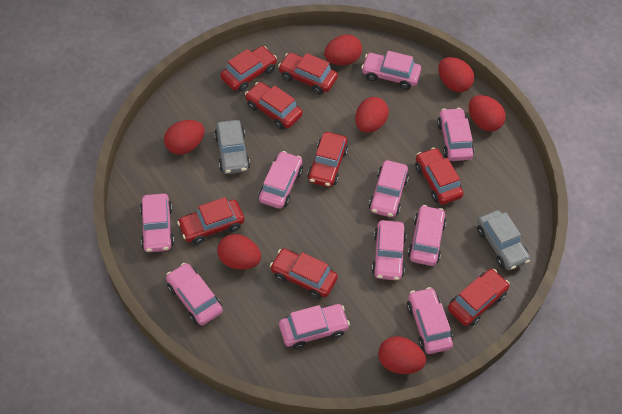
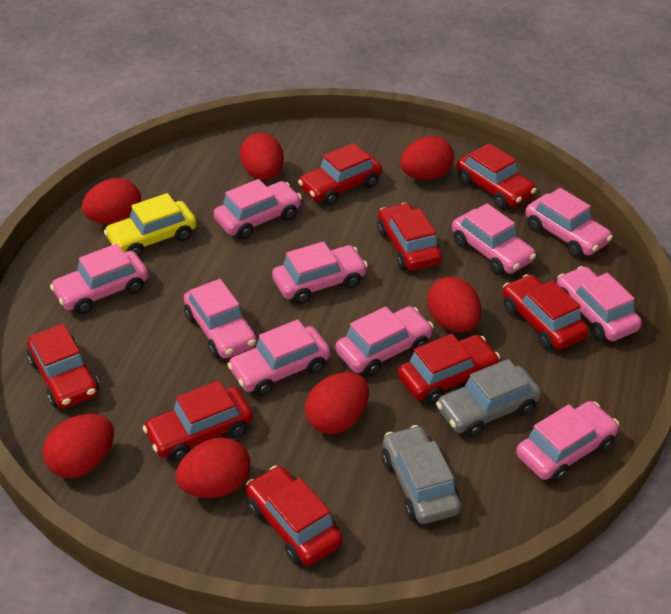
yellow car: 0 -> 1

